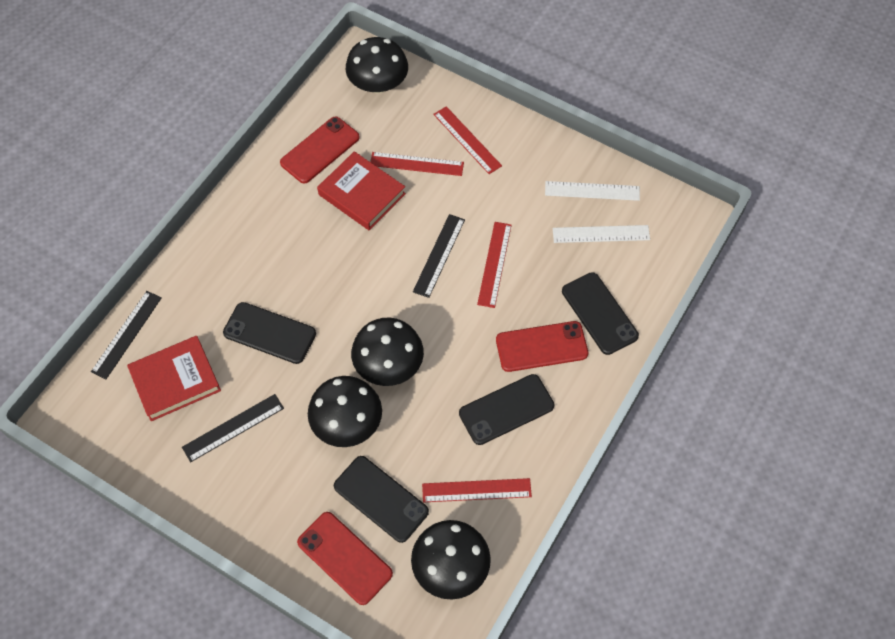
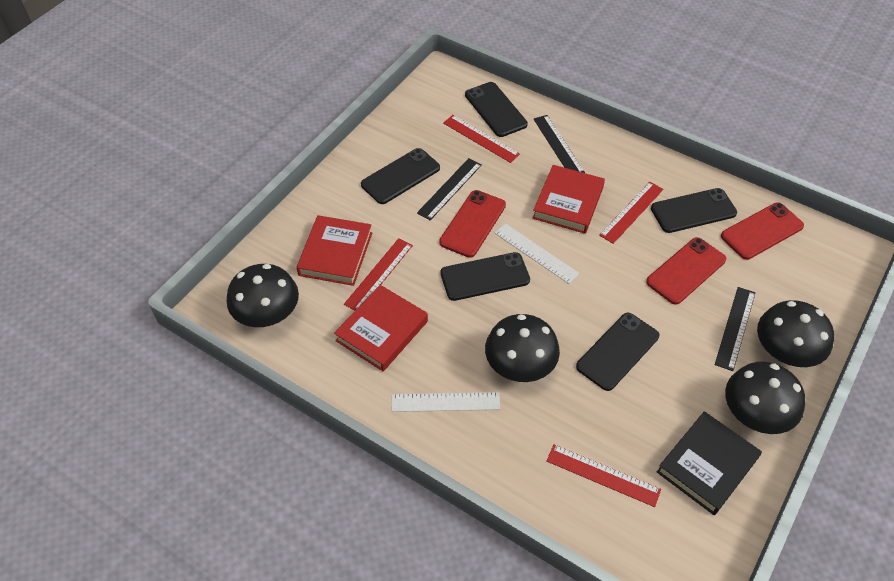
black book: 0 -> 1
black phone: 4 -> 5
red book: 2 -> 3

